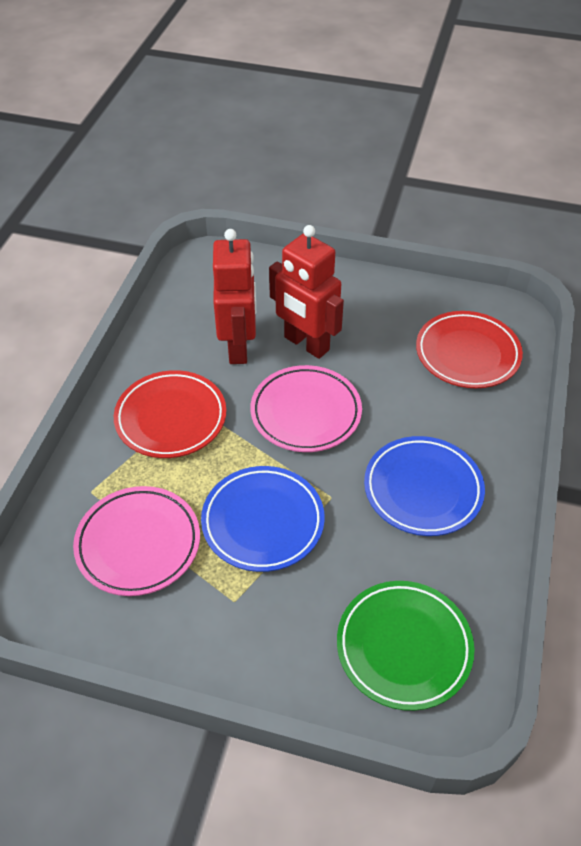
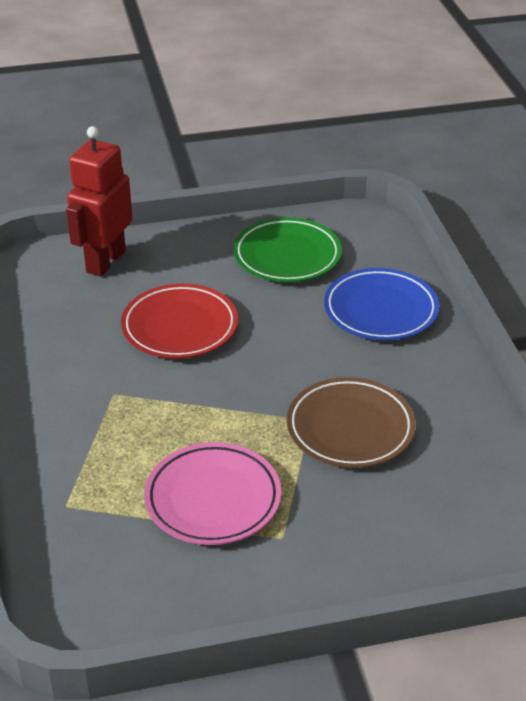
blue plate: 2 -> 1
brown plate: 0 -> 1
pink plate: 2 -> 1
red plate: 2 -> 1
red robot: 2 -> 1

